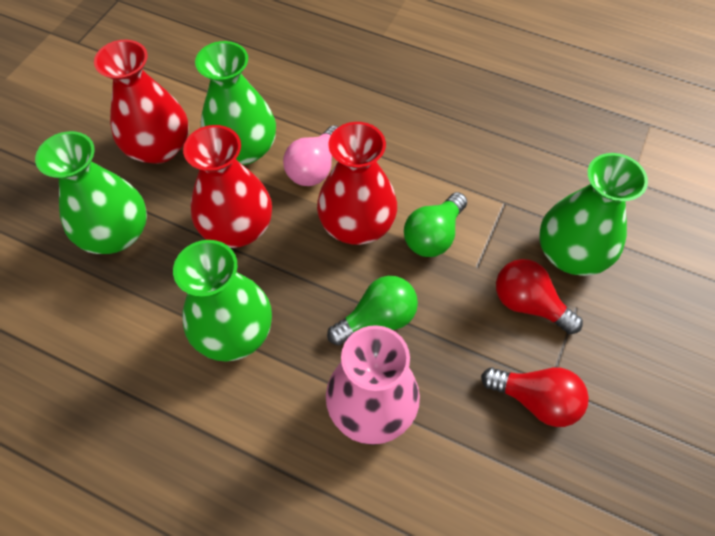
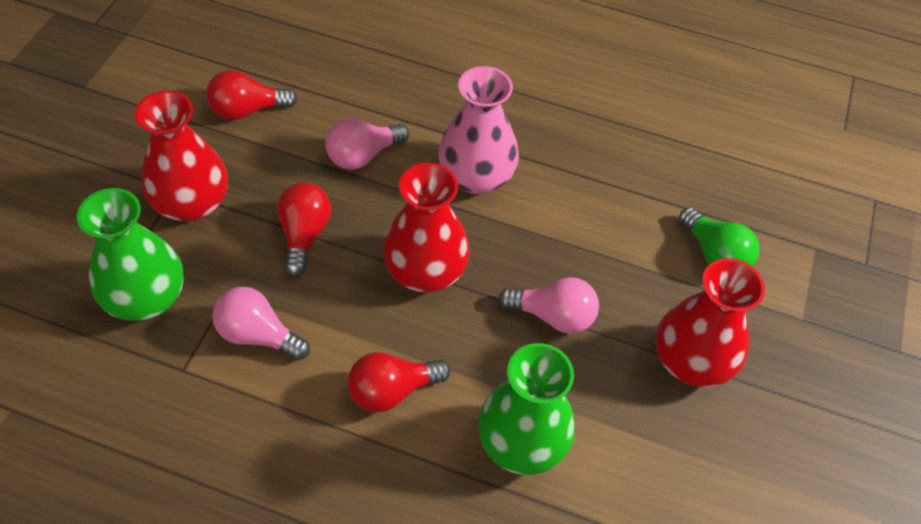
green light bulb: 2 -> 1
green vase: 4 -> 2
pink light bulb: 1 -> 3
red light bulb: 2 -> 3

